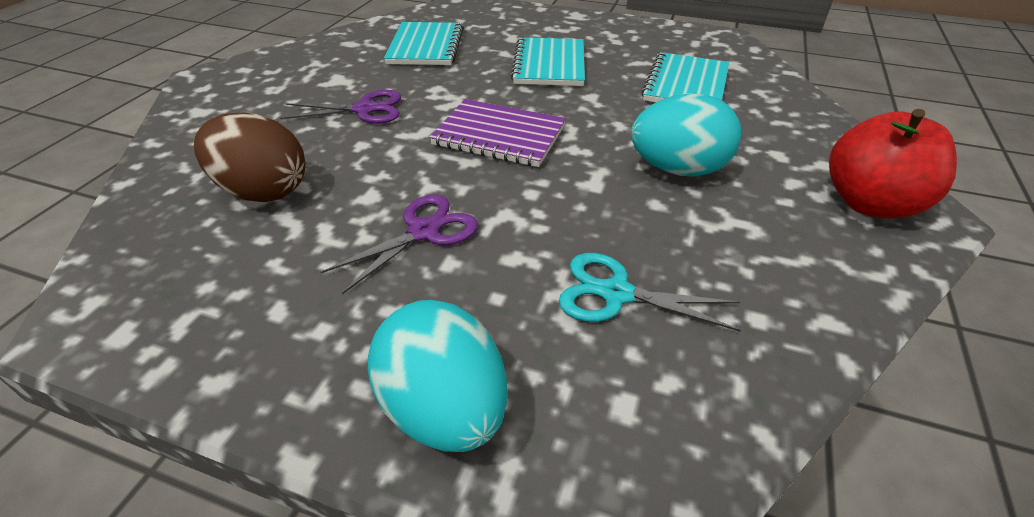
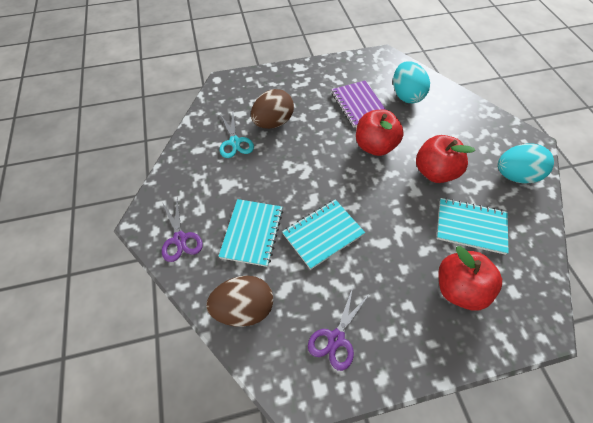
brown egg: 1 -> 2
red apple: 1 -> 3

